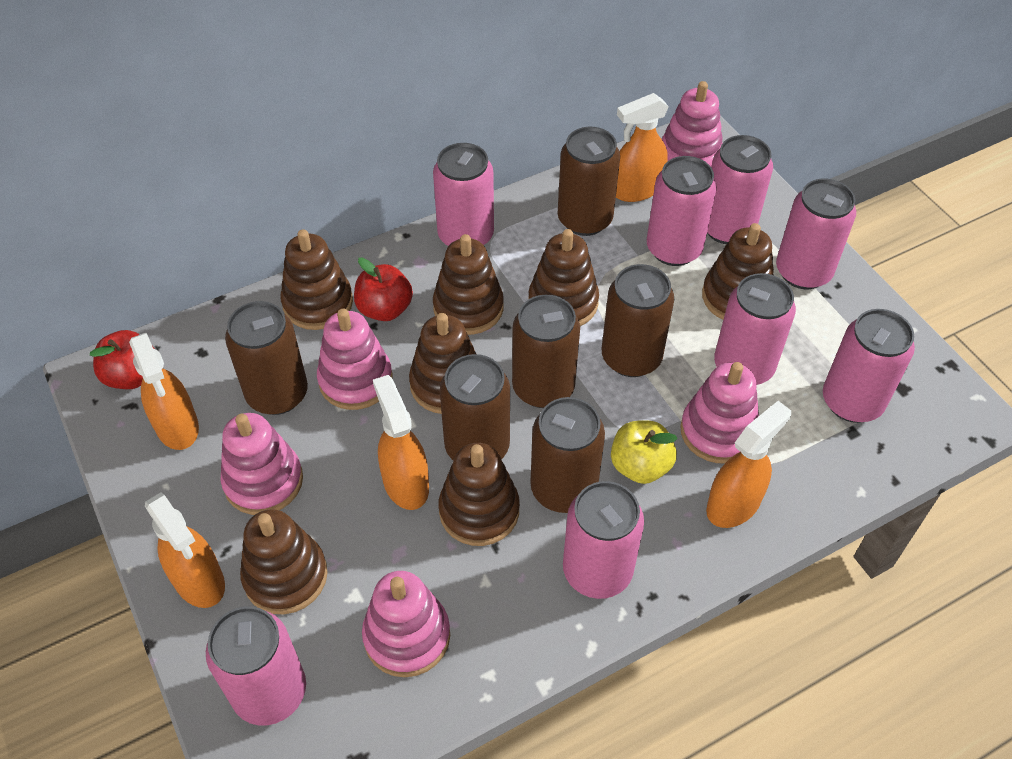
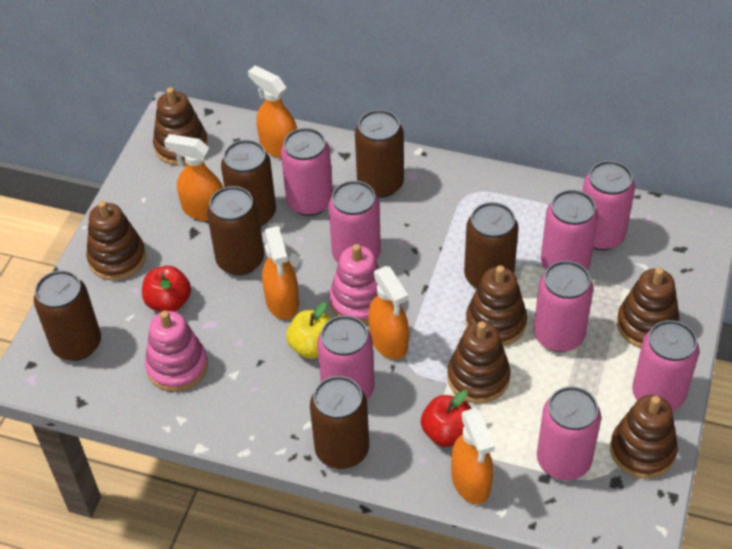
brown stacking toy: 7 -> 6
pink stacking toy: 5 -> 2

